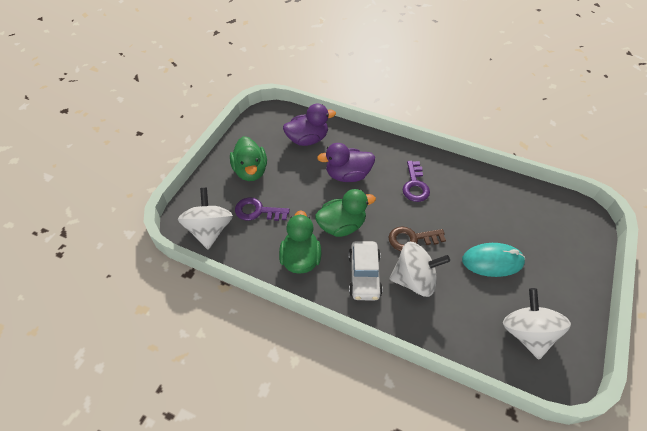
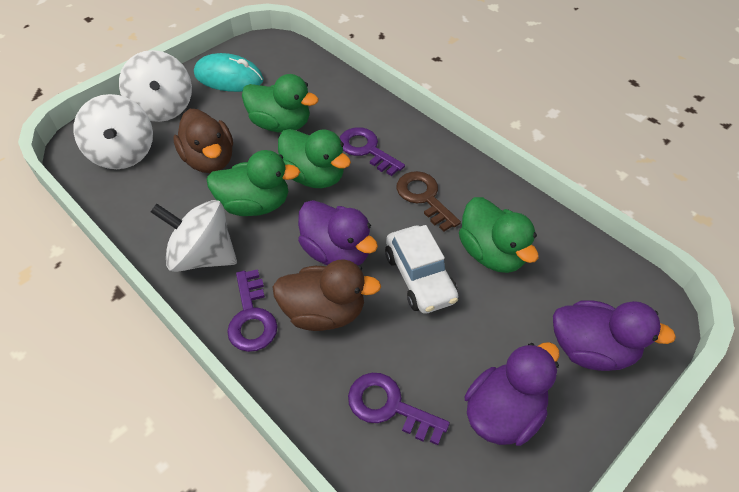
brown duck: 0 -> 2
green duck: 3 -> 4
purple duck: 2 -> 3
purple key: 2 -> 3

